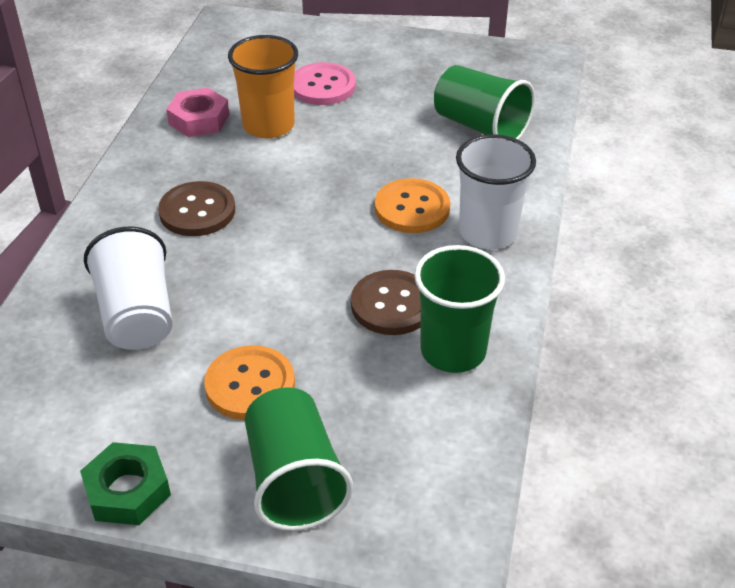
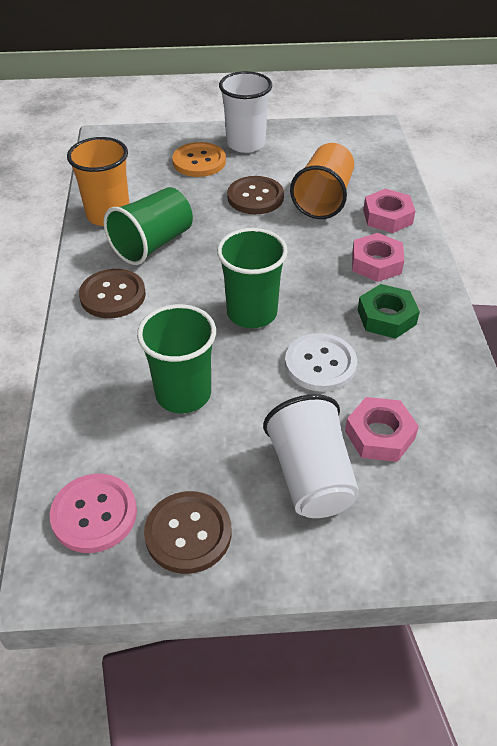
brown button: 2 -> 3
orange button: 2 -> 1
orange cup: 1 -> 2
pink nut: 1 -> 3
white button: 0 -> 1

